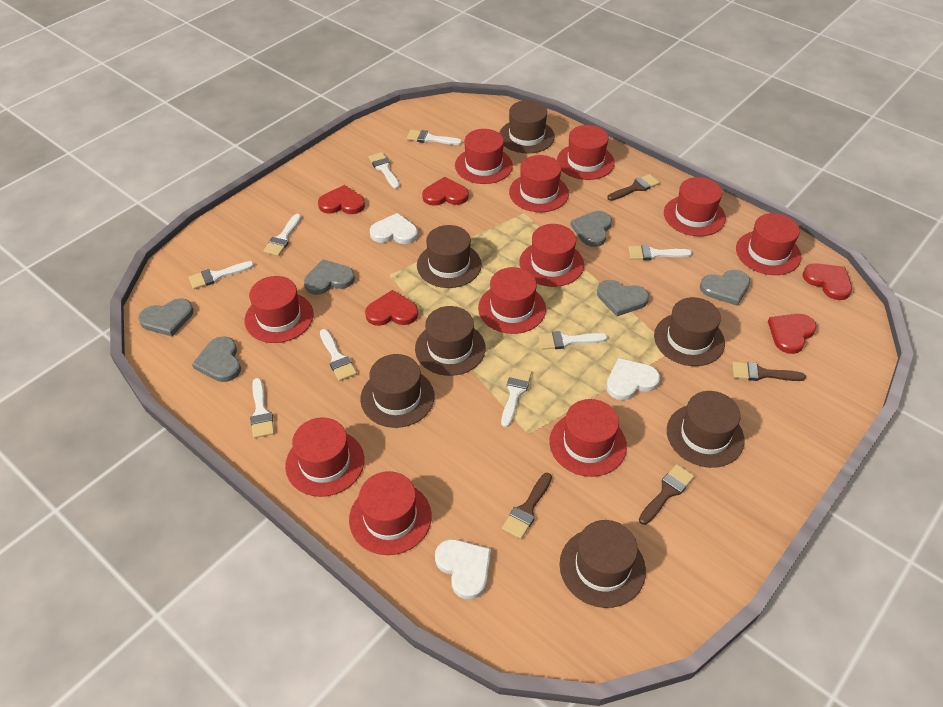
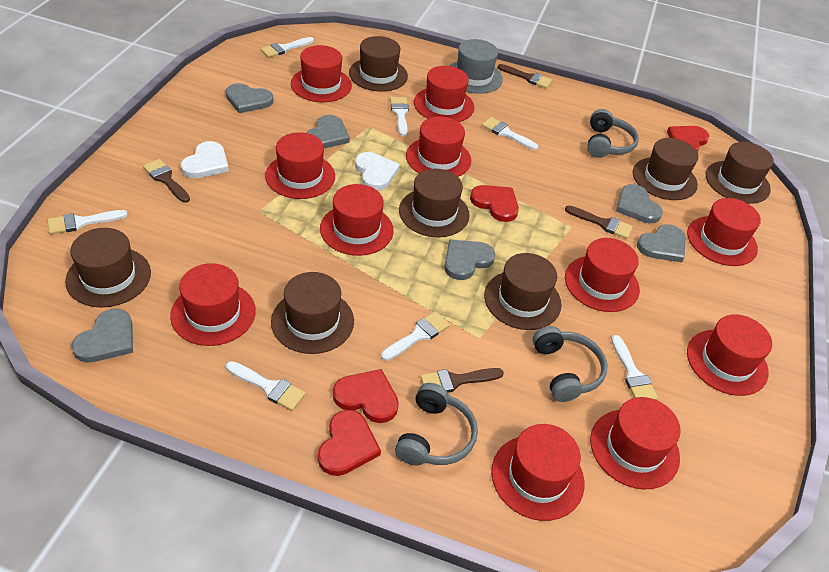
grey hat: 0 -> 1
grey headphones: 0 -> 3
red heart: 5 -> 4
white brush: 9 -> 7
white heart: 3 -> 2

